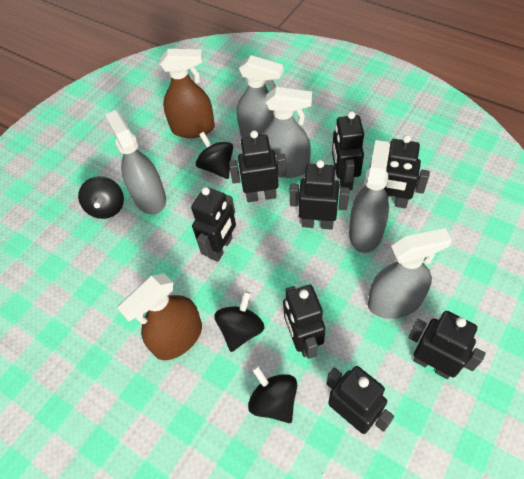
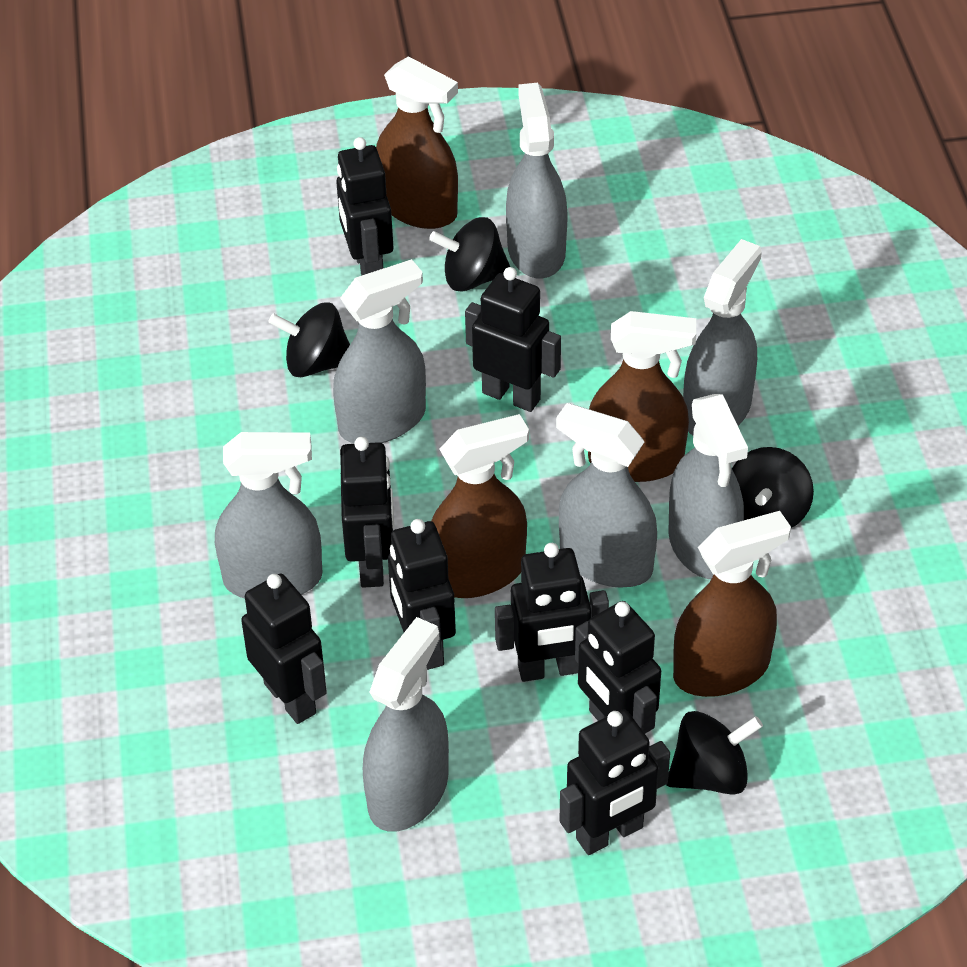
brown spray bottle: 2 -> 4
grey spray bottle: 5 -> 7

